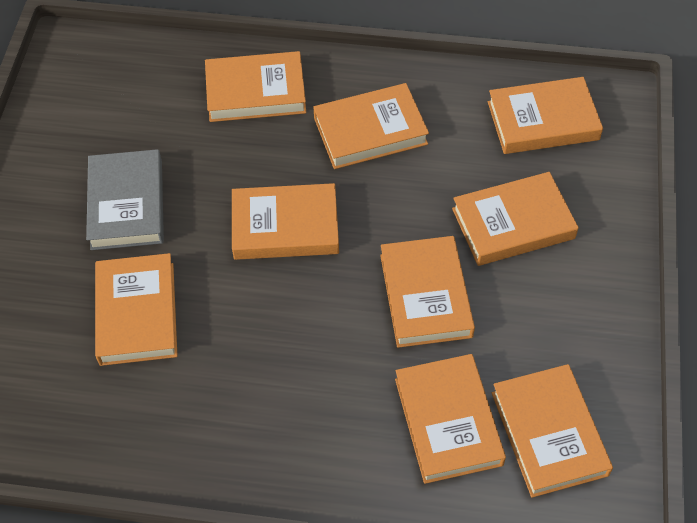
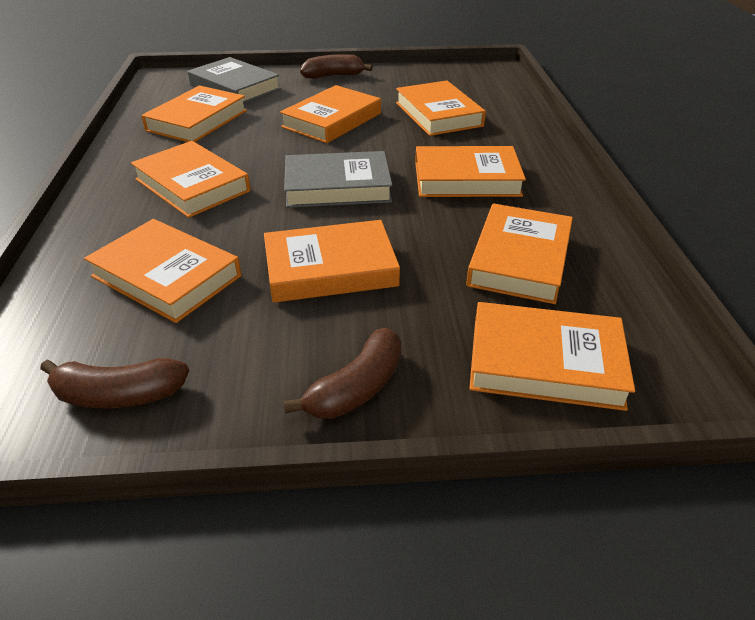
brown banana: 0 -> 3
grey book: 1 -> 2

